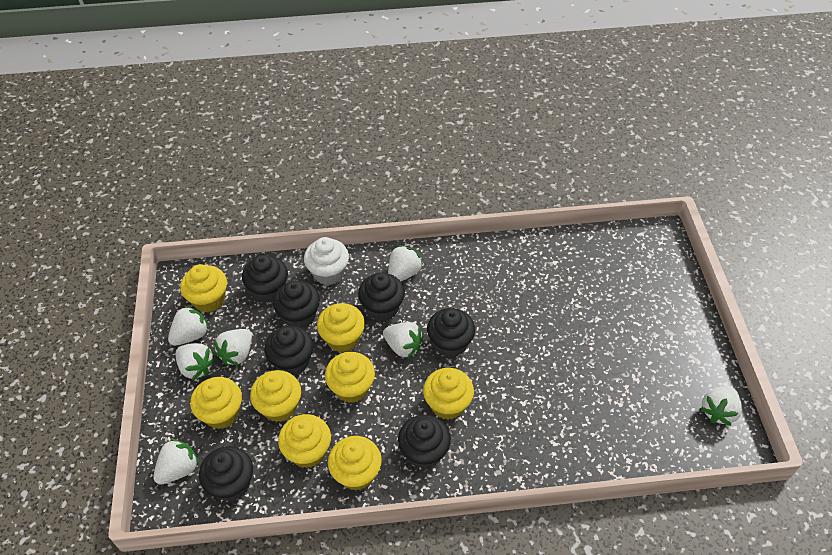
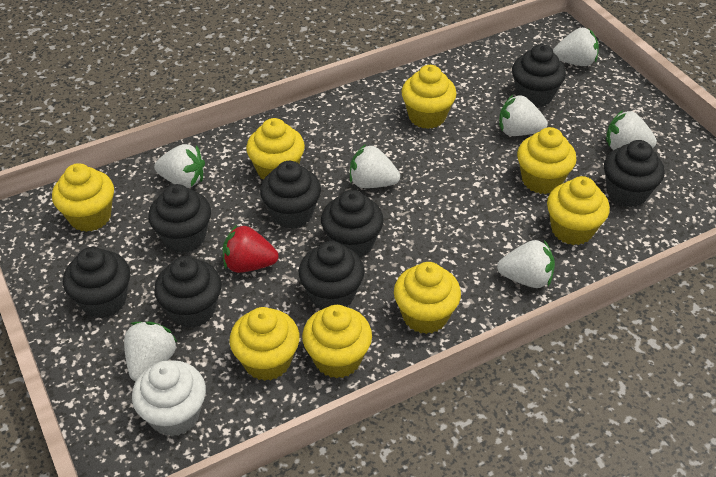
black cupcake: 7 -> 8
red strawberry: 0 -> 1

